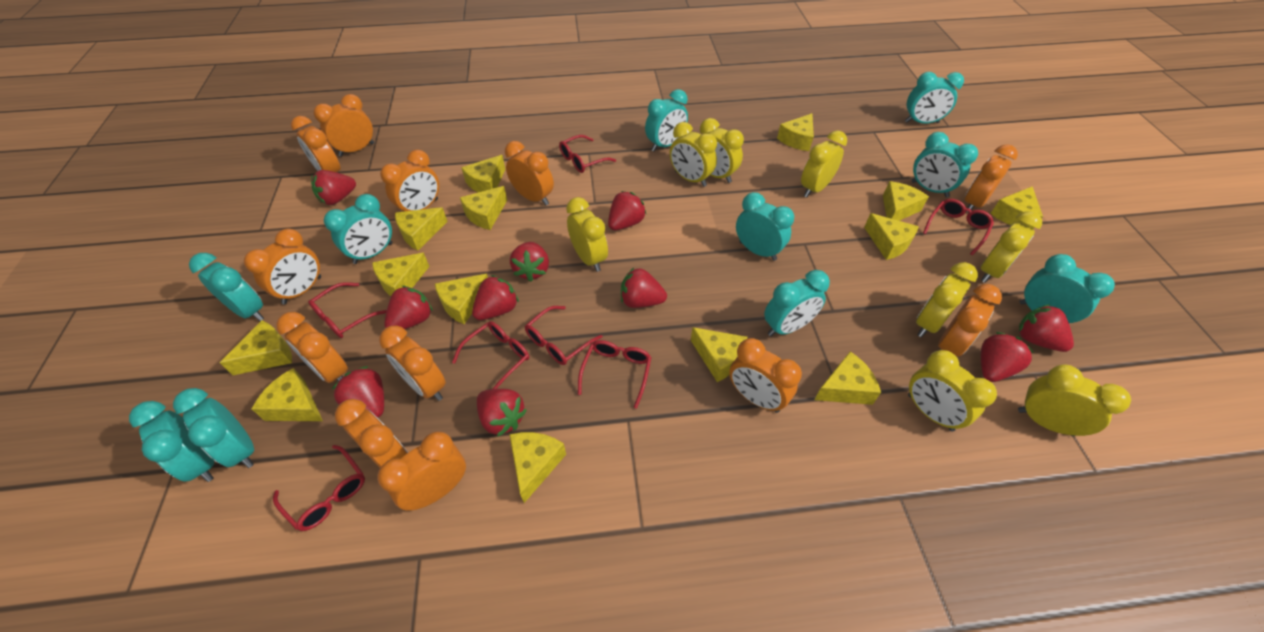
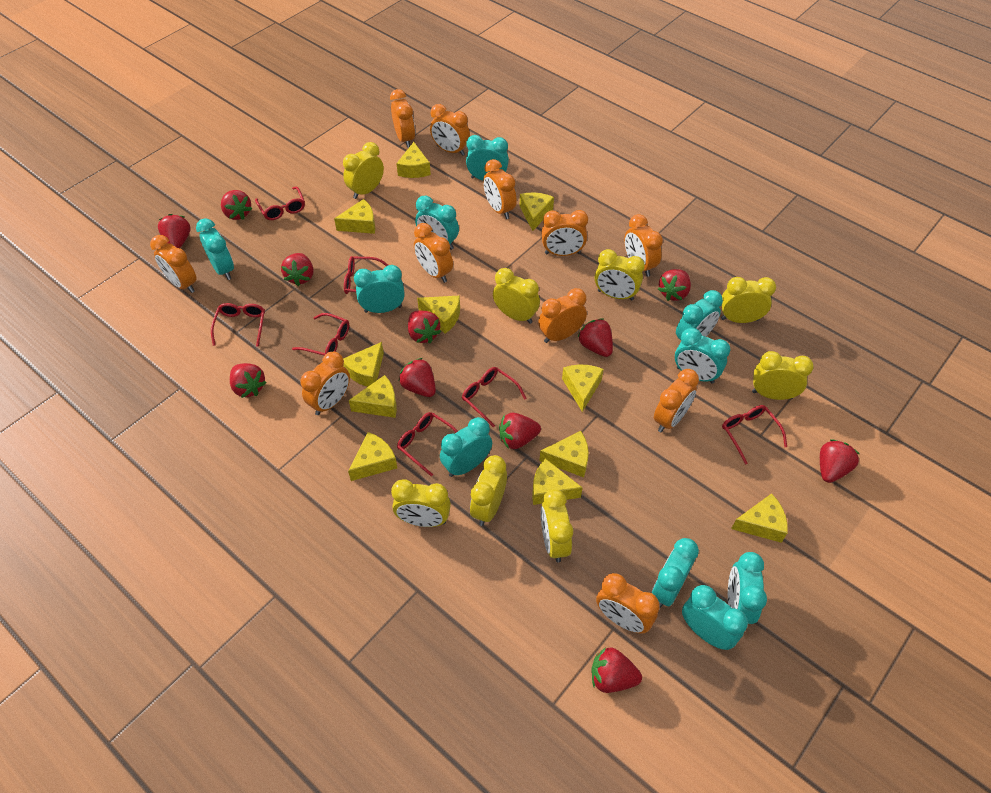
orange clock: 12 -> 11
red strawberry: 10 -> 11
yellow cheese: 14 -> 11

